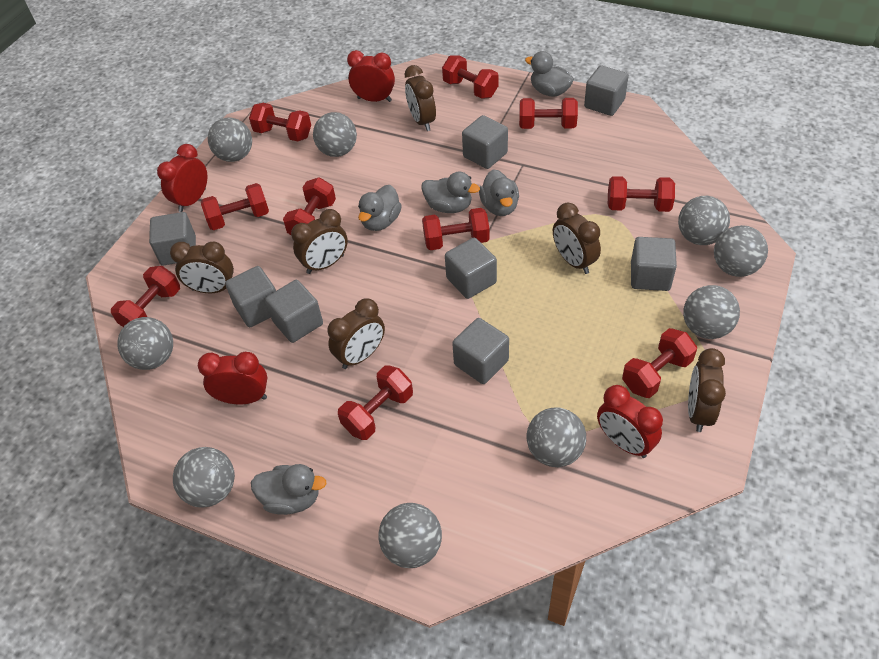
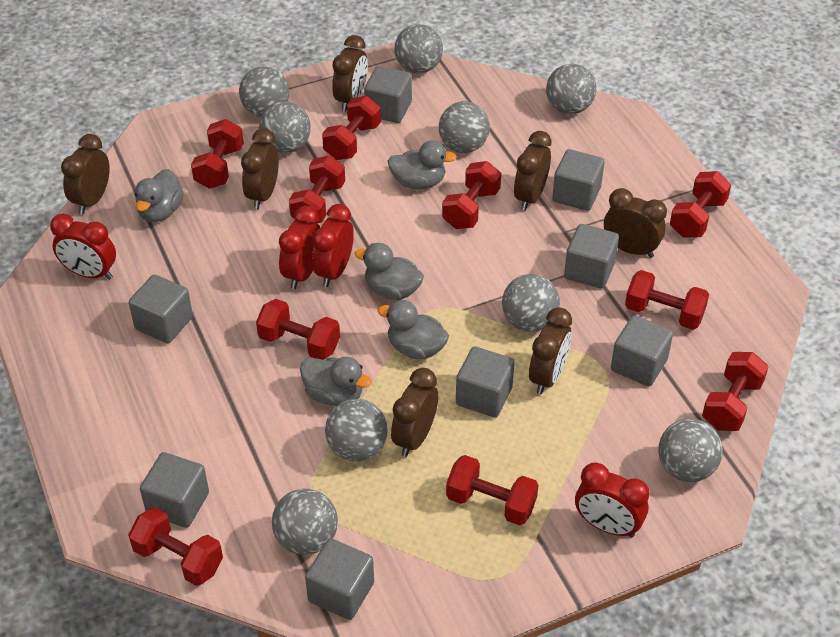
brown clock: 6 -> 7

